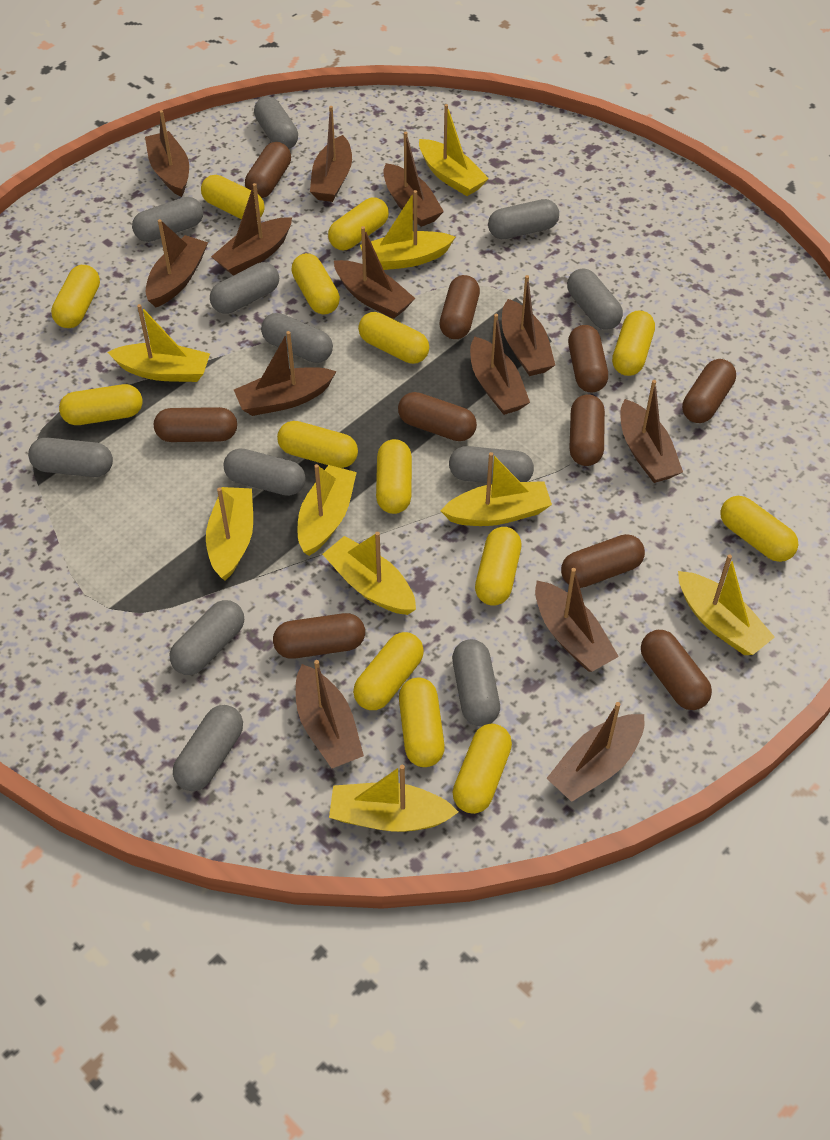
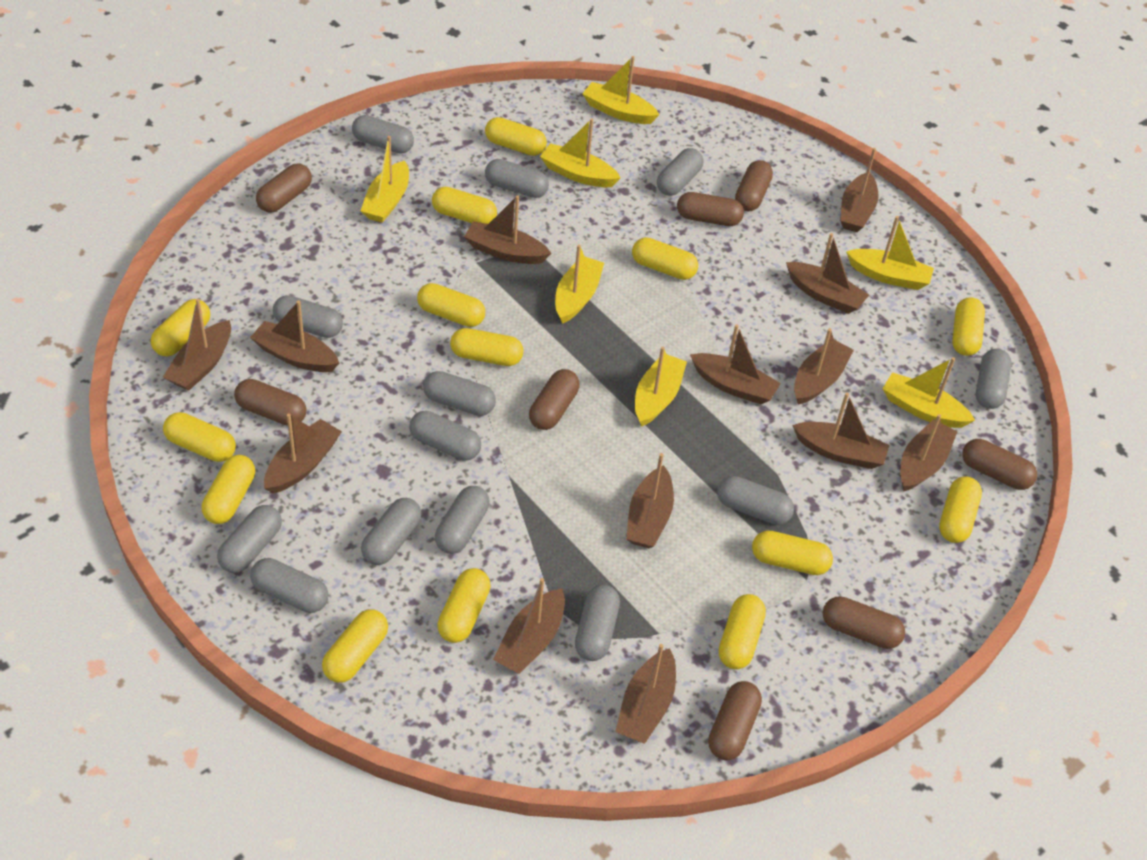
brown capsule: 10 -> 8
grey capsule: 12 -> 13
yellow boat: 9 -> 7

